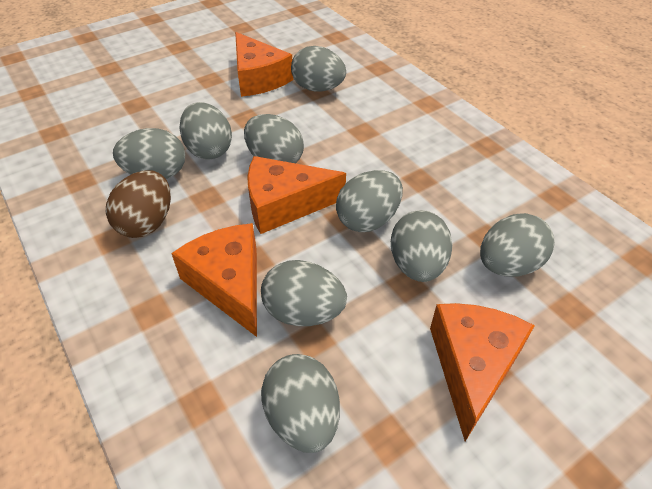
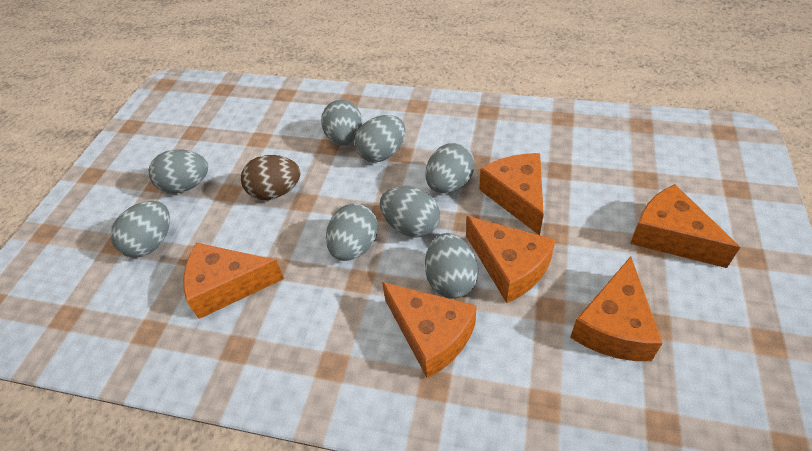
grey egg: 9 -> 8
orange cheese: 4 -> 6

